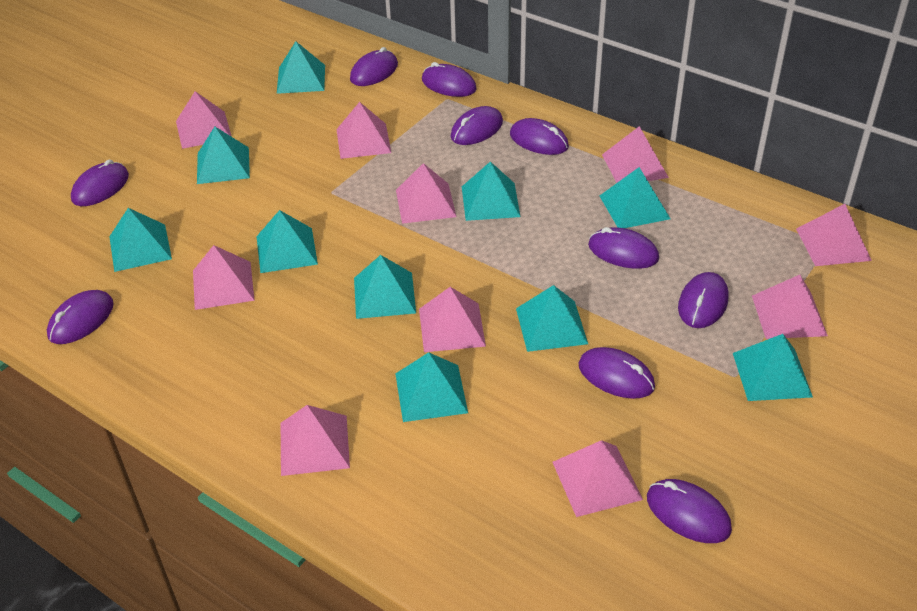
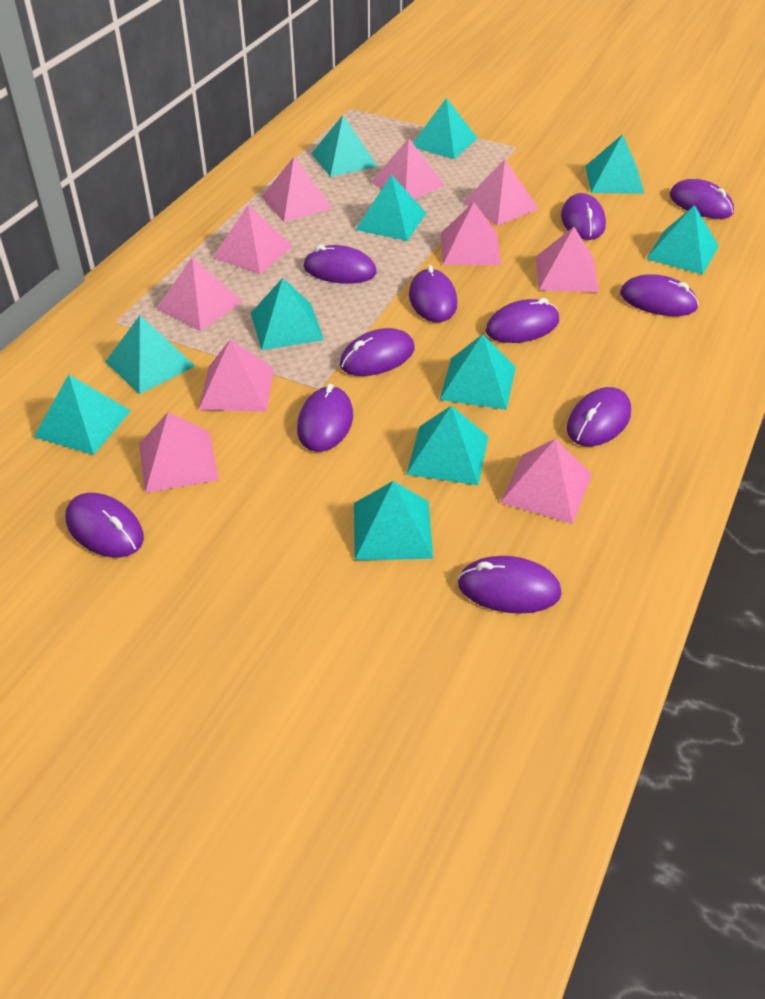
purple mouse: 10 -> 11
turquoise pyramid: 10 -> 11

